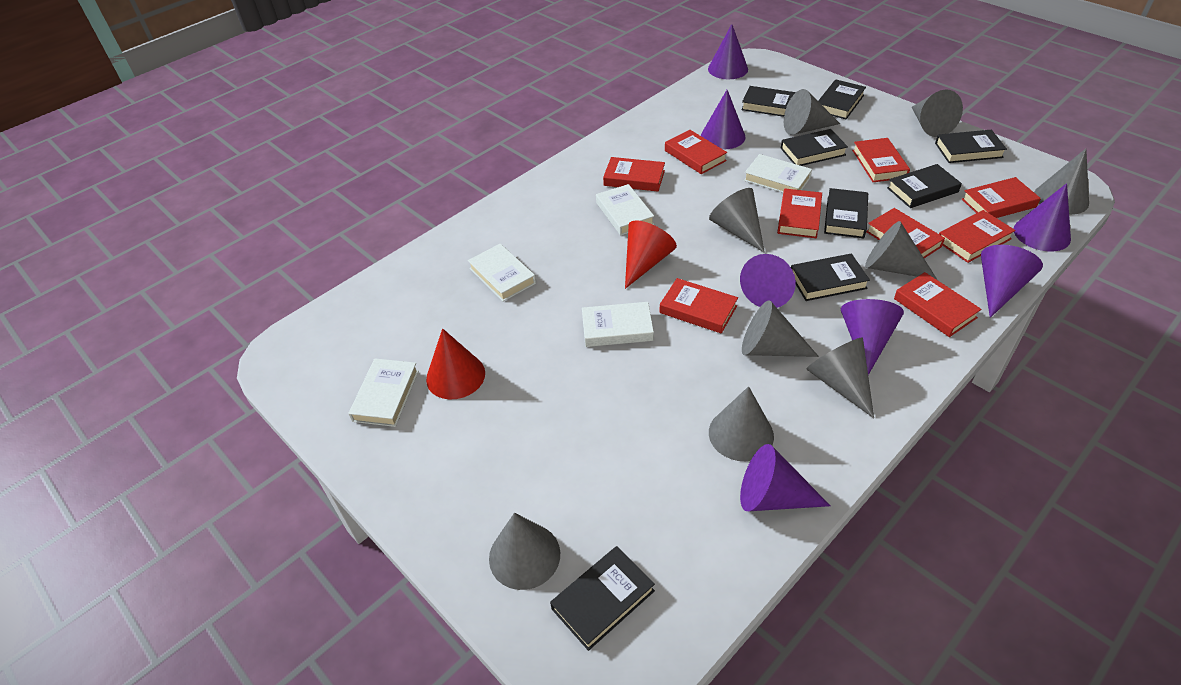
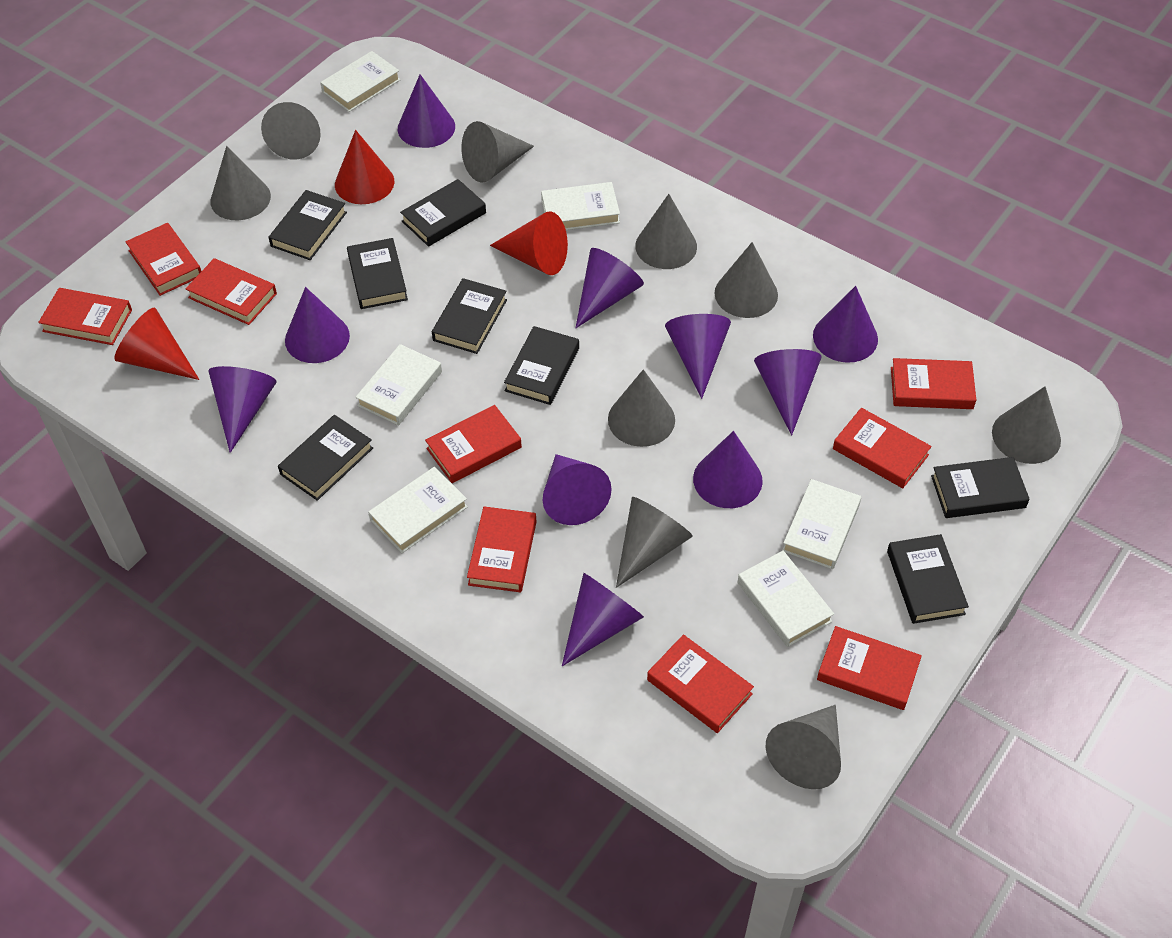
purple cone: 7 -> 10
red cone: 2 -> 3
white book: 5 -> 6

